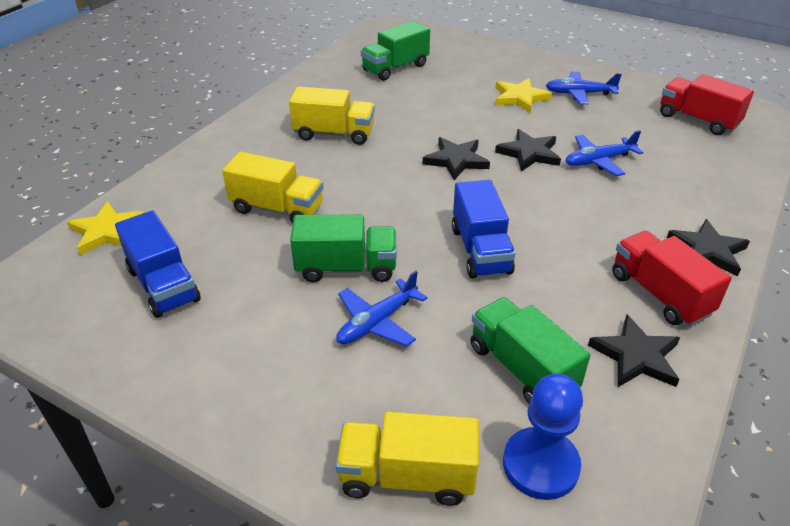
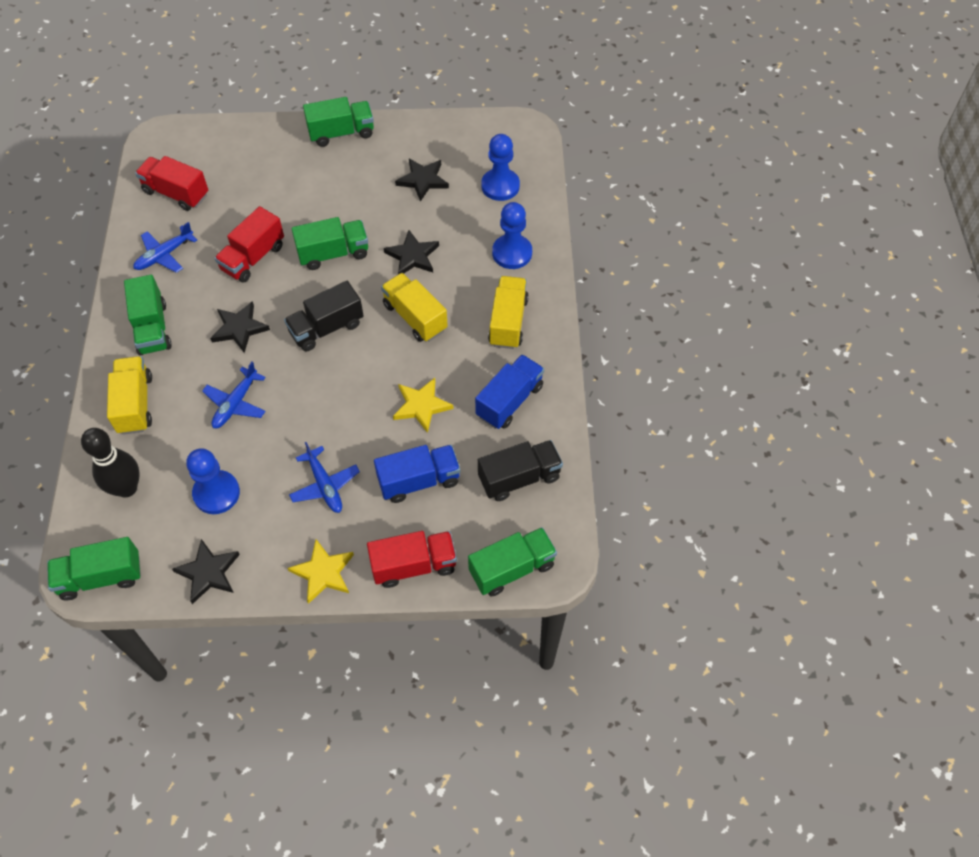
black bowling pin: 0 -> 1
black truck: 0 -> 2
blue pawn: 1 -> 3
green truck: 3 -> 5
red truck: 2 -> 3

